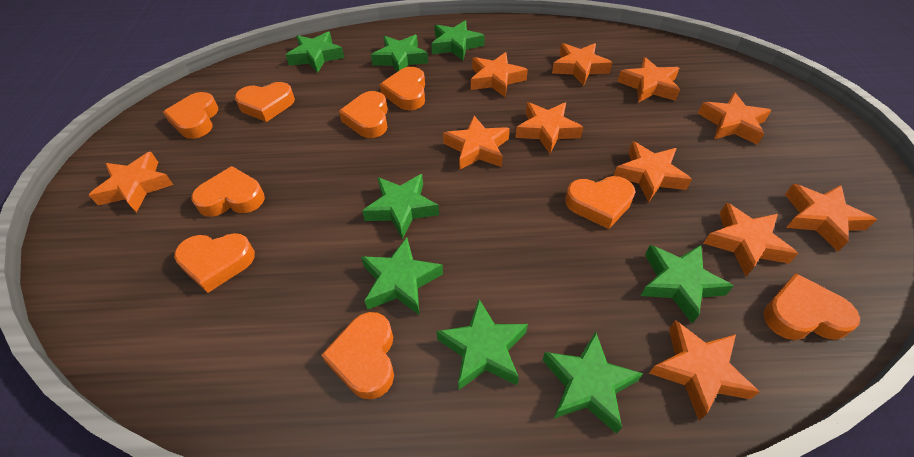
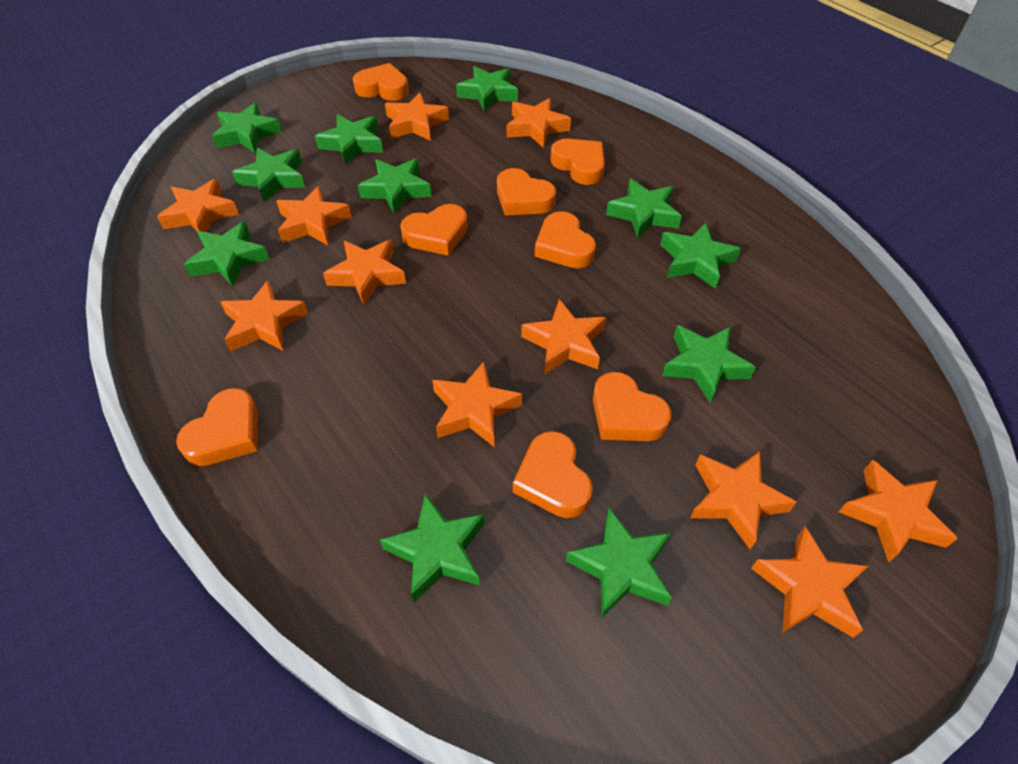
green star: 8 -> 11
orange heart: 9 -> 8

